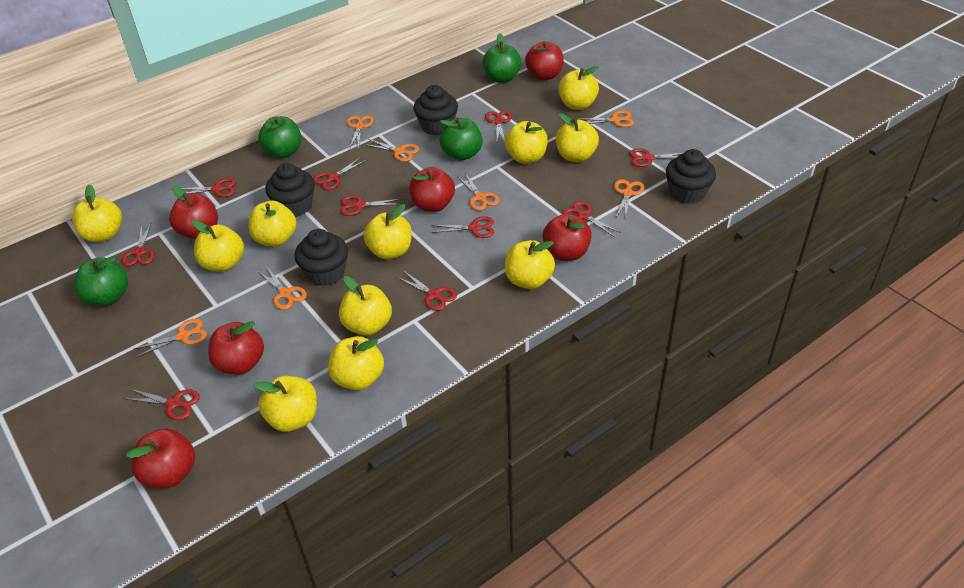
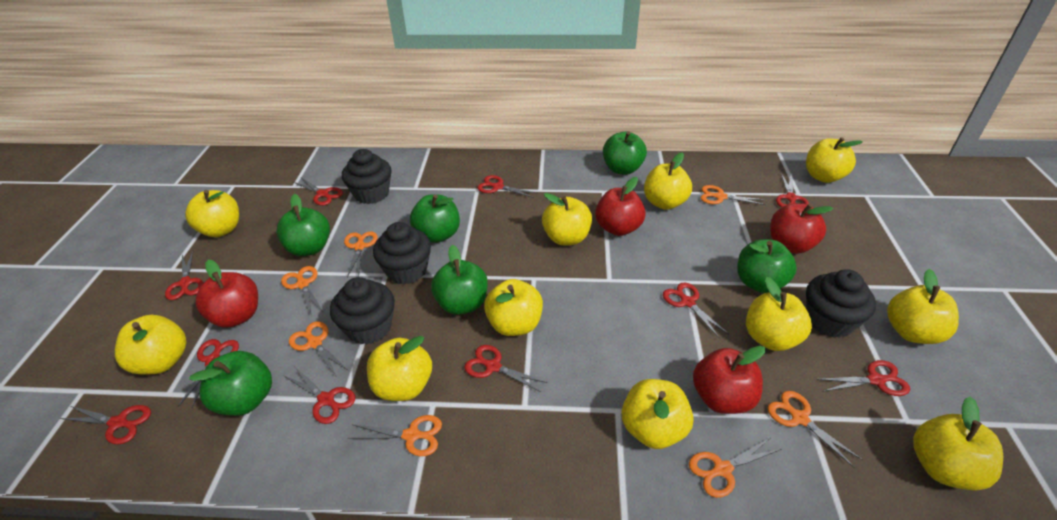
green apple: 4 -> 6
red apple: 6 -> 4

